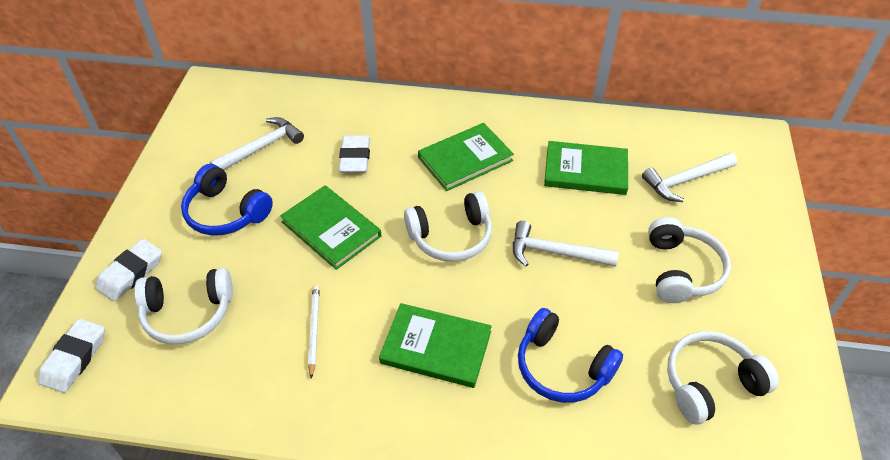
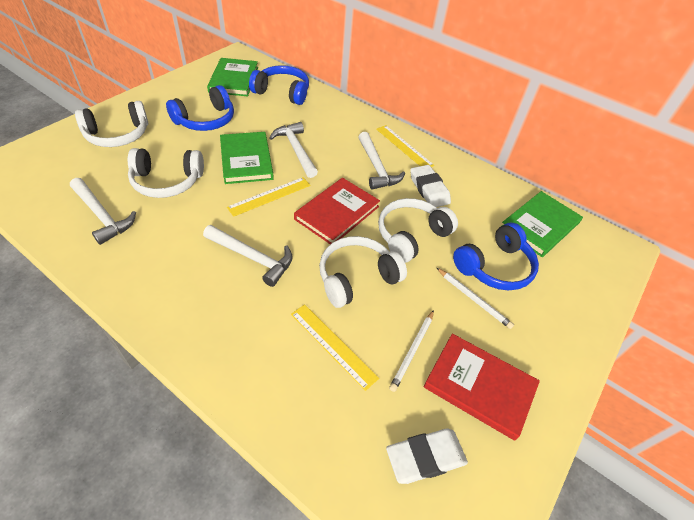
blue headphones: 2 -> 3
green book: 4 -> 3
red book: 0 -> 2
white eraser: 3 -> 2
white hammer: 3 -> 4
white pencil: 1 -> 2
yellow ruler: 0 -> 3

